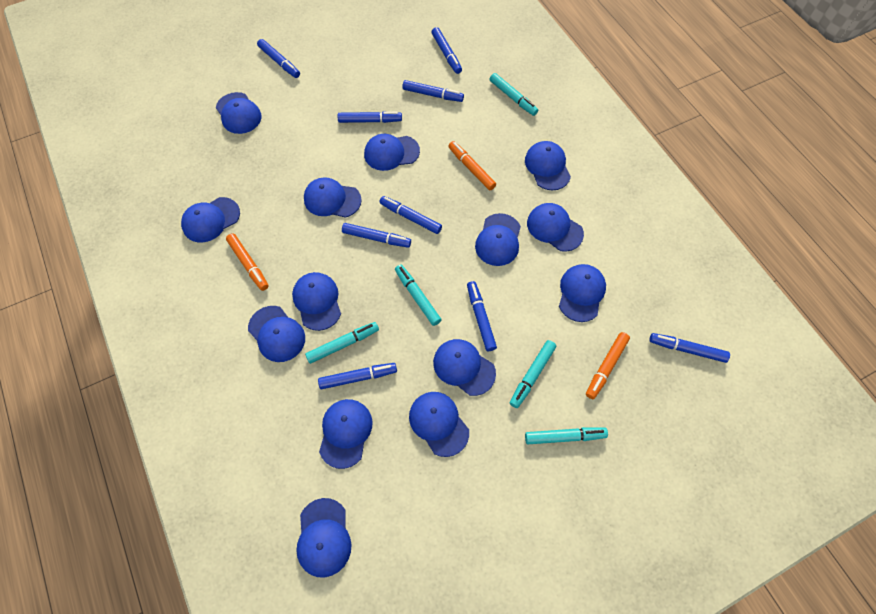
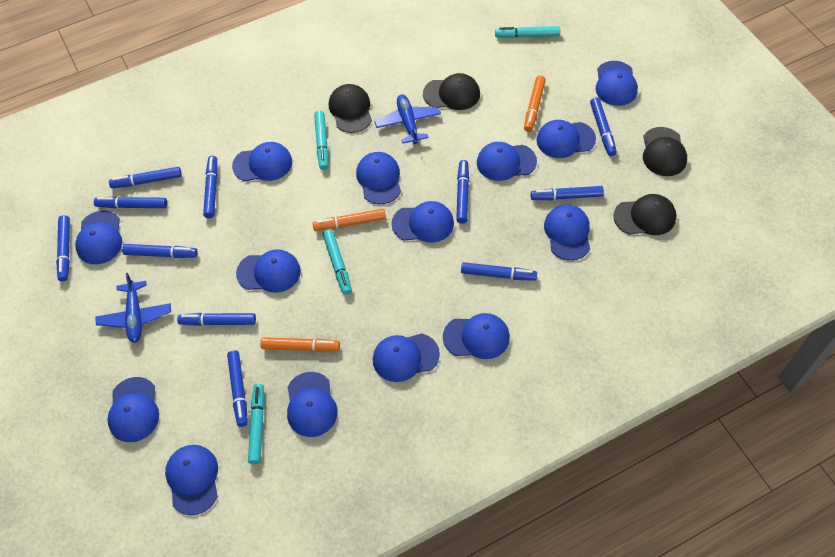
black cap: 0 -> 4
blue marker: 9 -> 11
blue plane: 0 -> 2
turquoise marker: 5 -> 4

